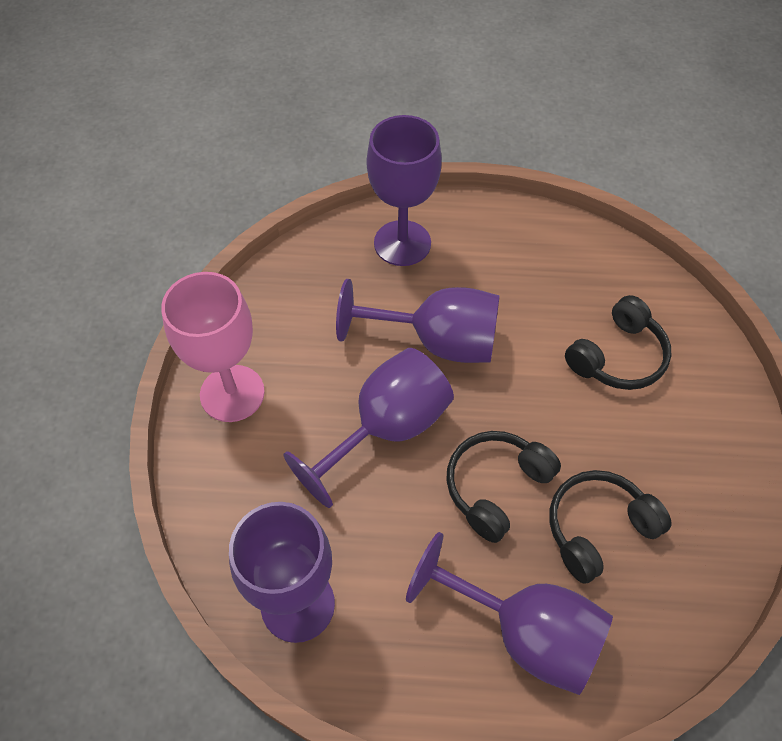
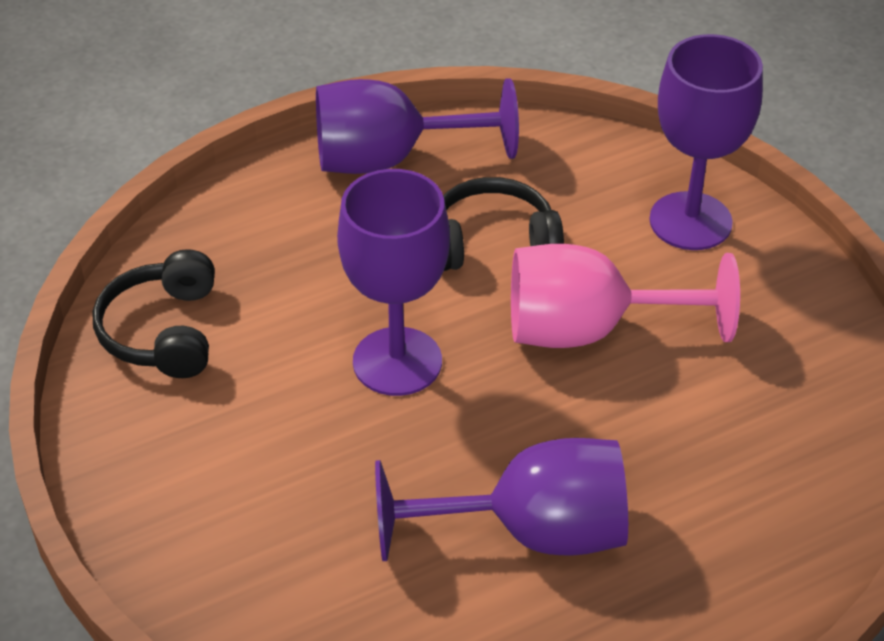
black headphones: 3 -> 2
purple goblet: 5 -> 4

